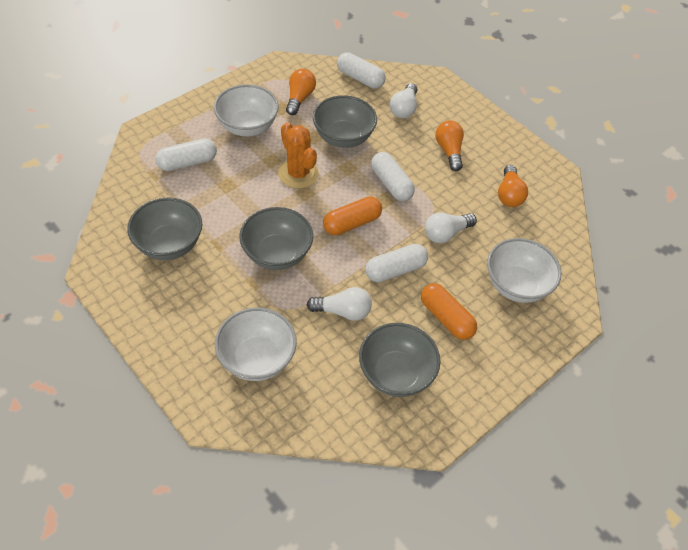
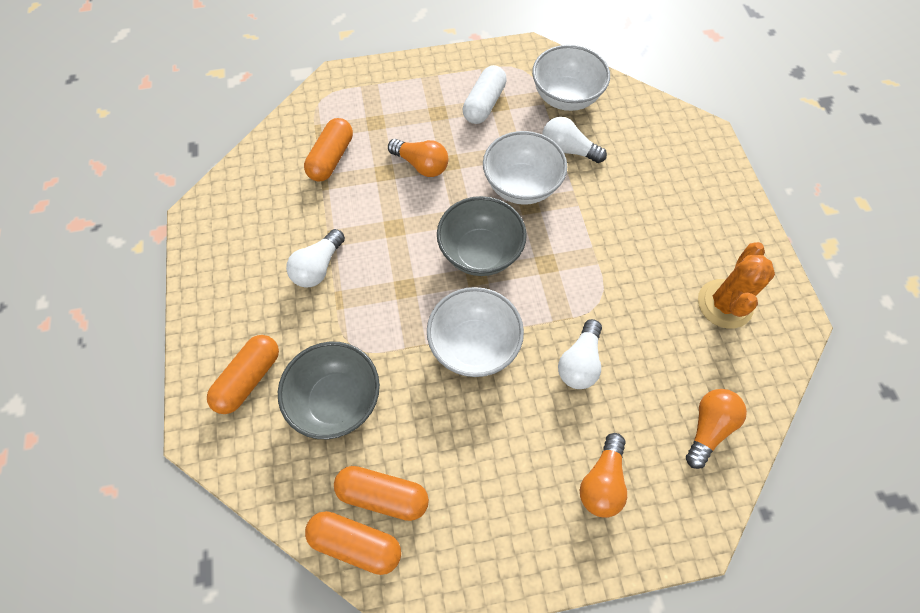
grey bowl: 4 -> 2
orange capsule: 2 -> 4
white capsule: 4 -> 1

